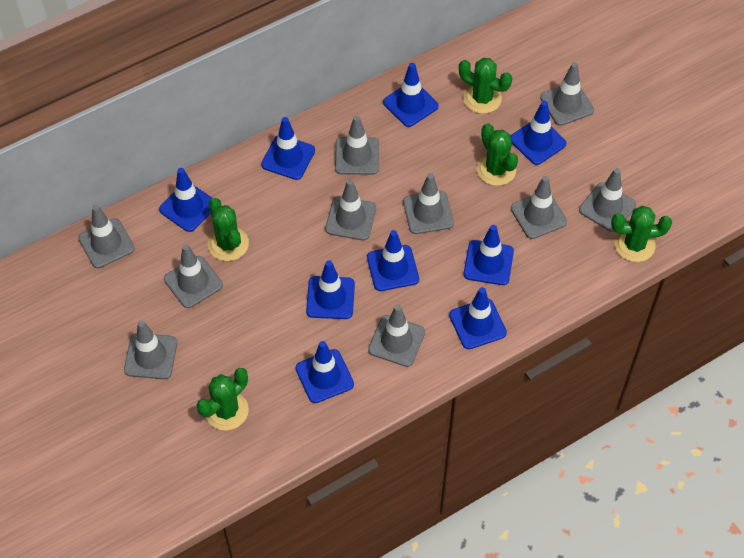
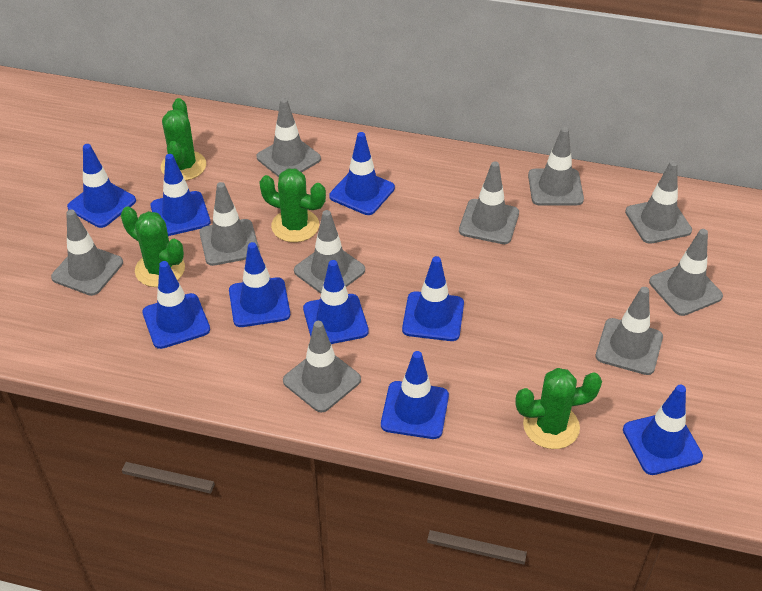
green cactus: 5 -> 4

